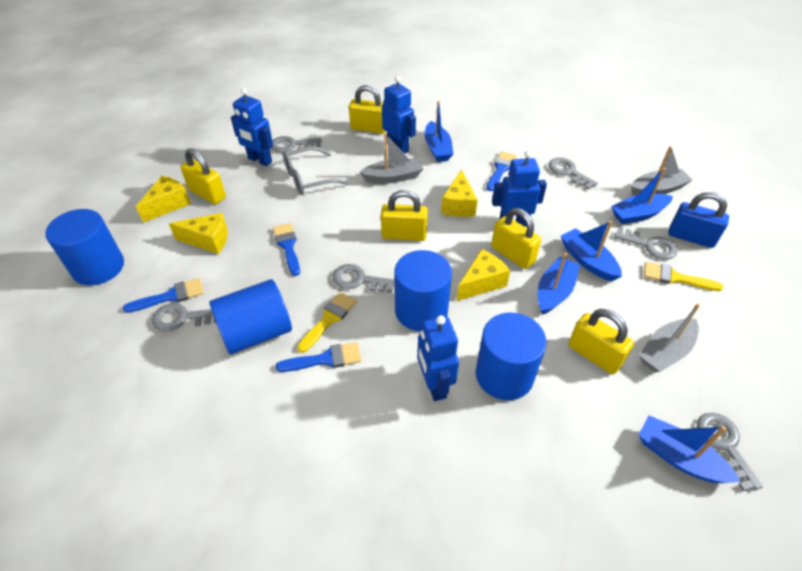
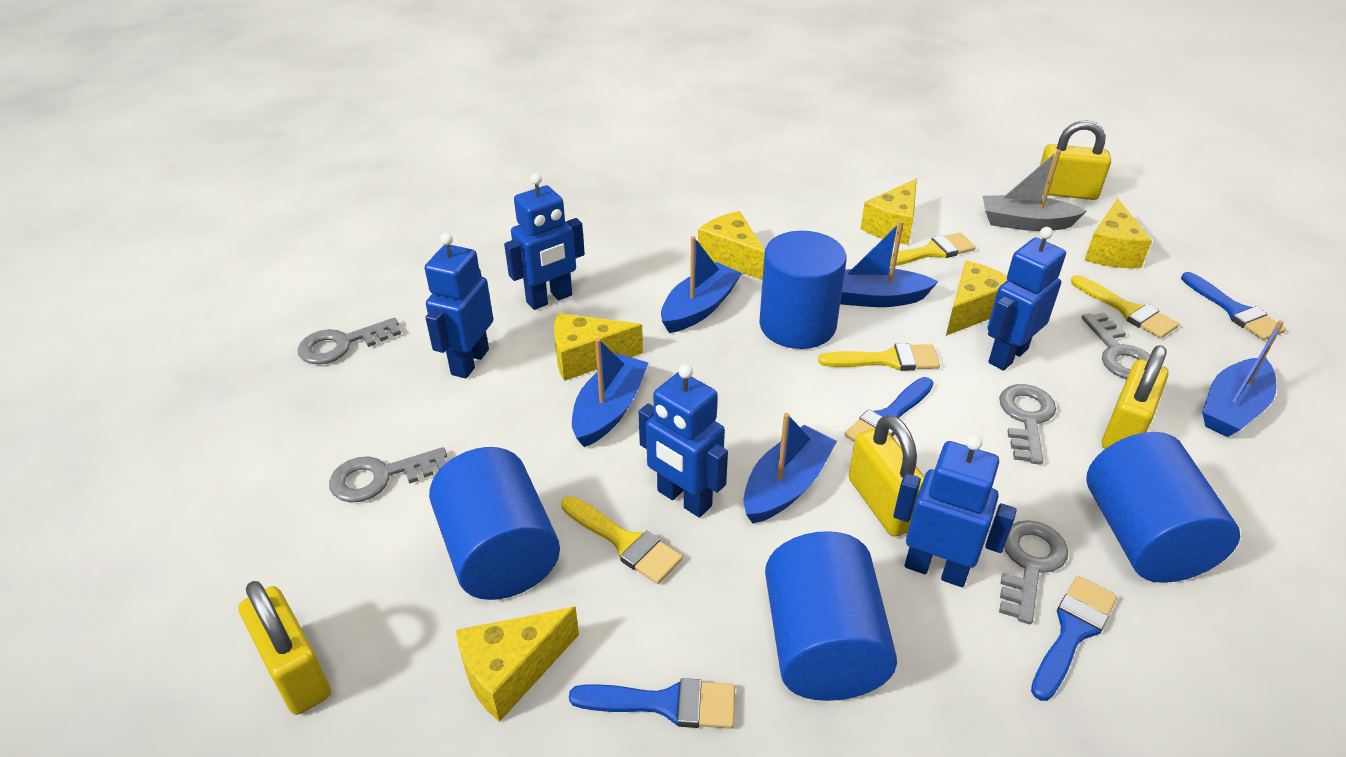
blue padlock: 1 -> 0
blue robot: 4 -> 5
grey boat: 3 -> 1
grey glasses: 1 -> 0
grey key: 6 -> 5
yellow brush: 2 -> 4
yellow cheese: 4 -> 6
yellow padlock: 5 -> 4

